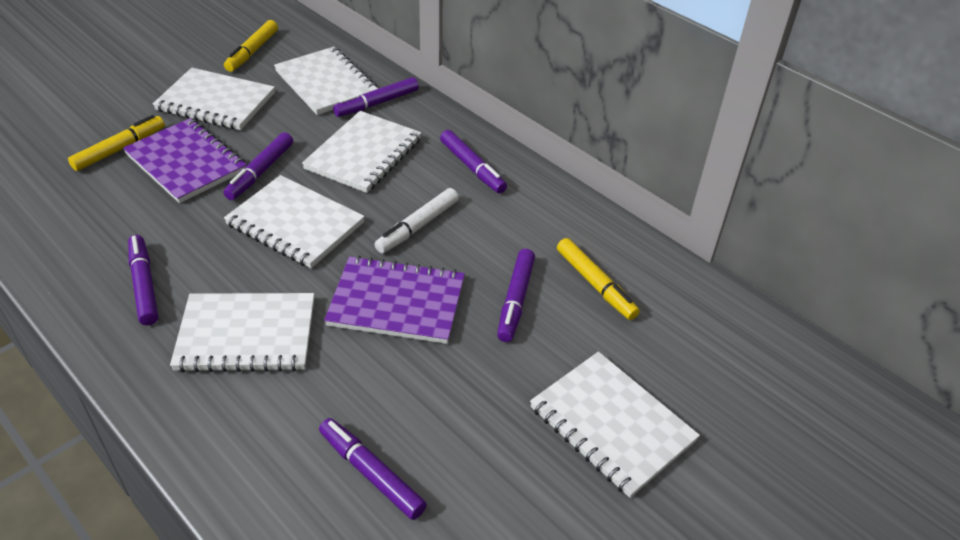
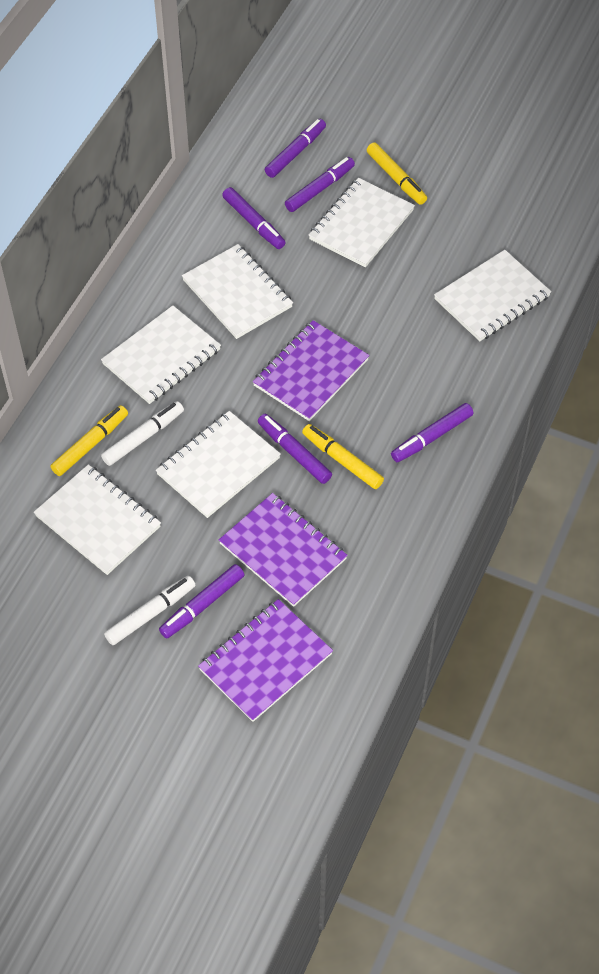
purple notebook: 2 -> 3
white marker: 1 -> 2

